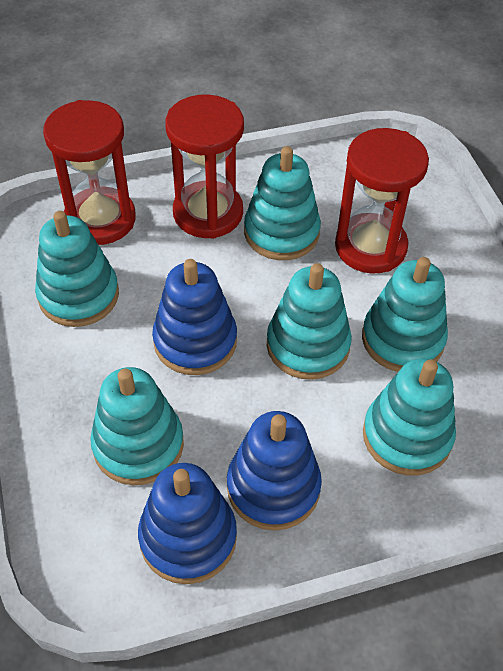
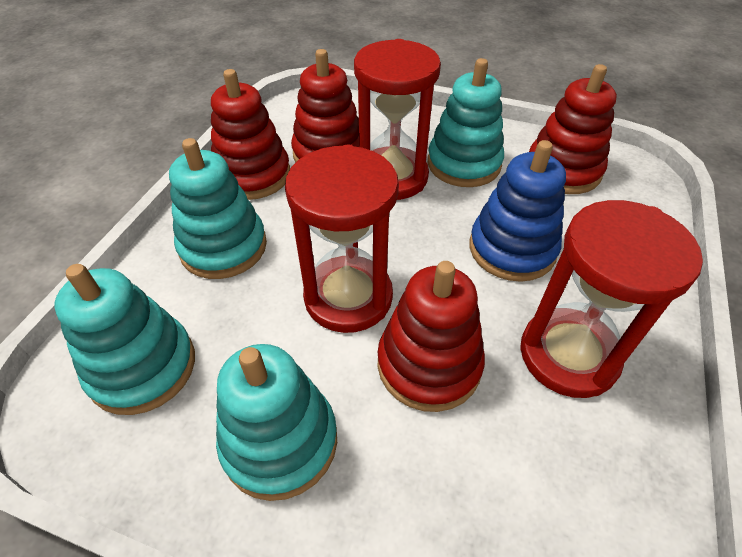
blue stacking toy: 3 -> 1
red stacking toy: 0 -> 4
turquoise stacking toy: 6 -> 4

